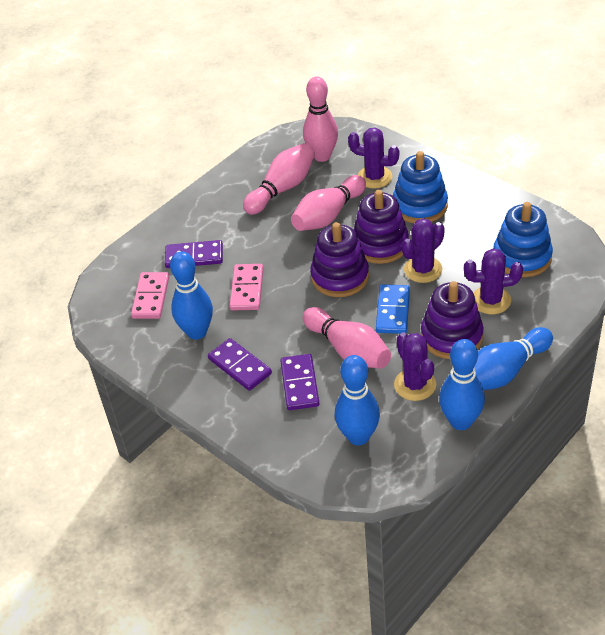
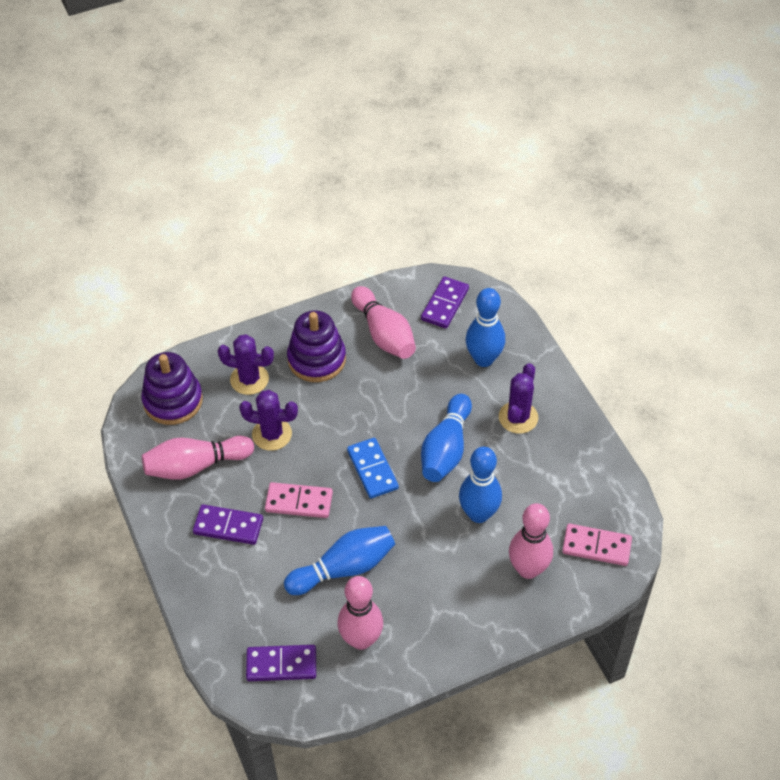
blue stacking toy: 2 -> 0
purple cactus: 4 -> 3
purple stacking toy: 3 -> 2

